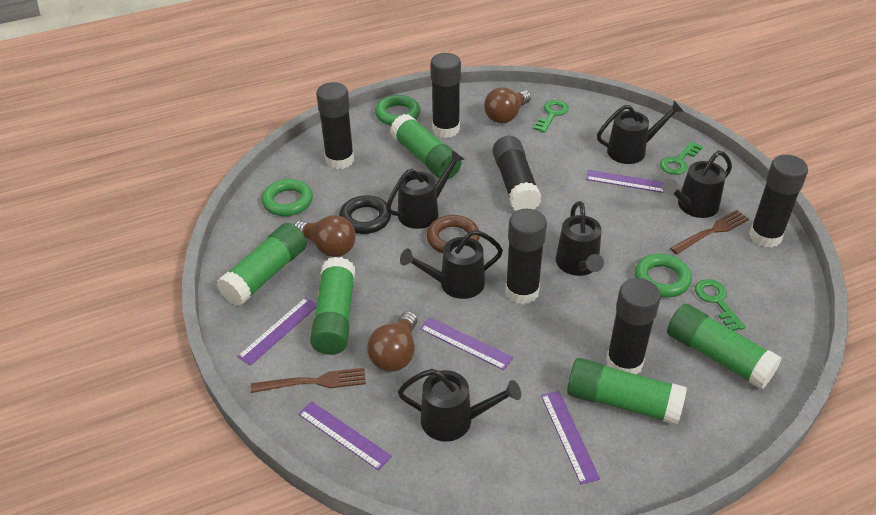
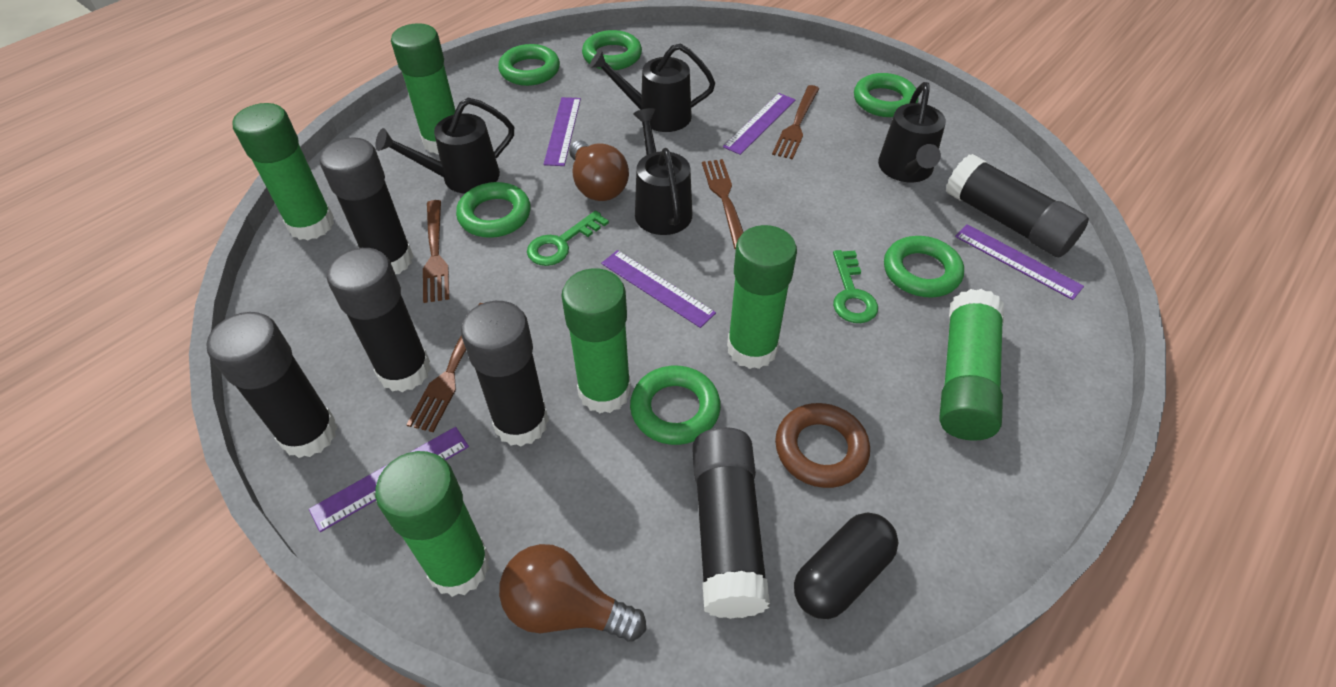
black capsule: 0 -> 1
black ring: 1 -> 0
black watering can: 6 -> 4
brown fork: 2 -> 4
brown light bulb: 3 -> 2
green glue stick: 5 -> 6
green key: 3 -> 2
green ring: 3 -> 6

